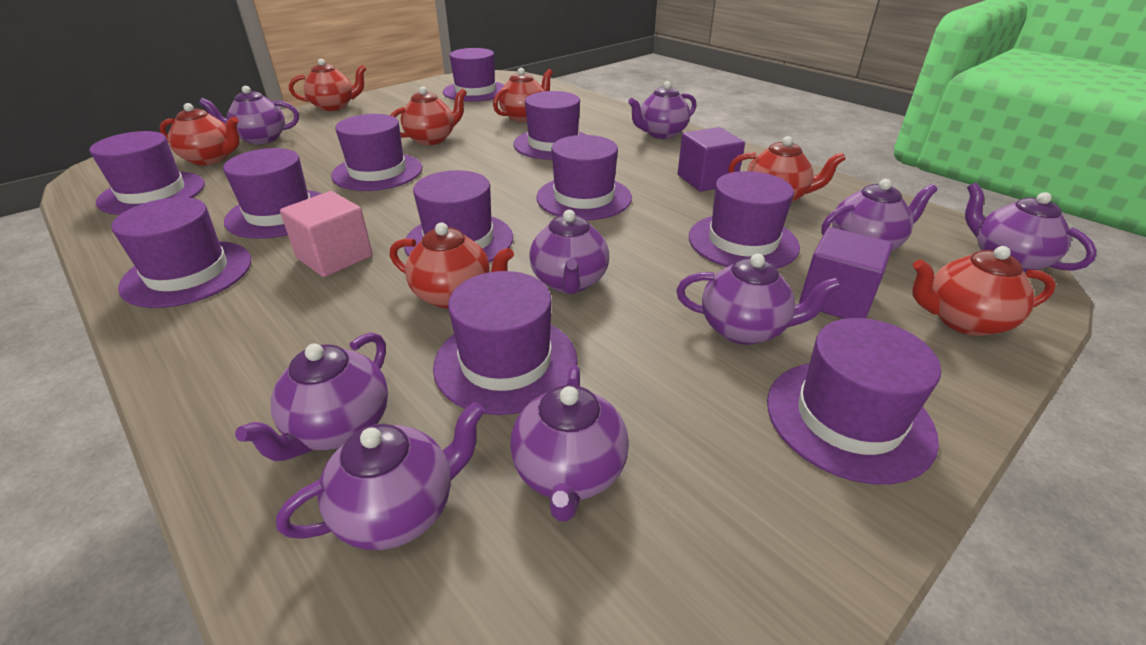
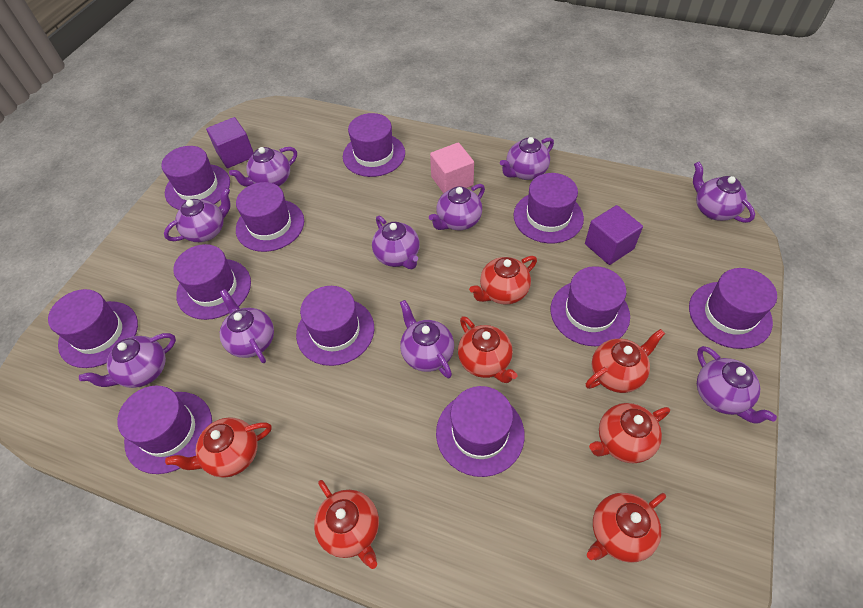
purple teapot: 9 -> 10

